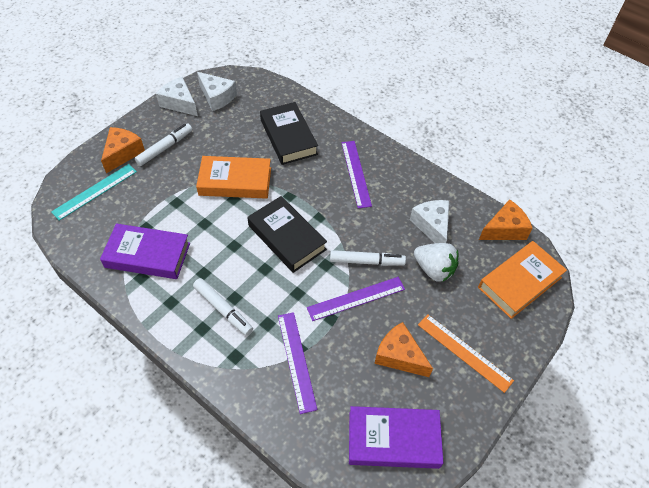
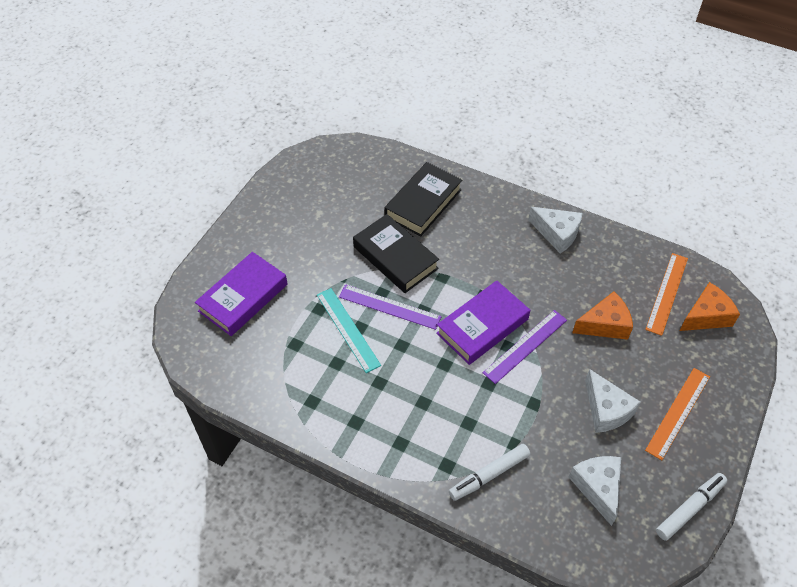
orange book: 2 -> 0
orange cheese: 3 -> 2
orange ruler: 1 -> 2
purple ruler: 3 -> 2
white marker: 3 -> 2
white strawberry: 1 -> 0

